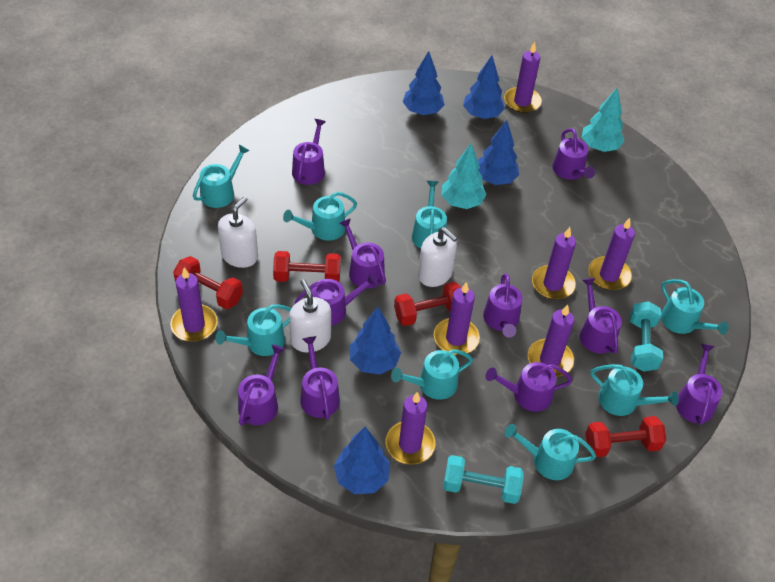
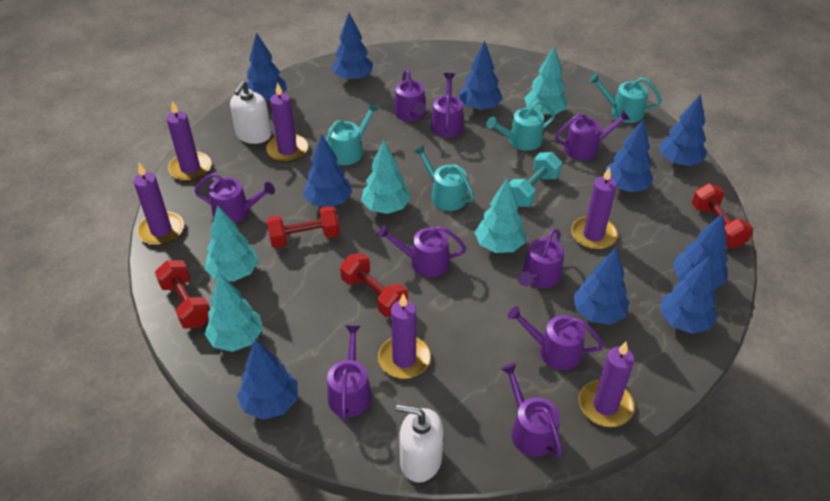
blue tree: 5 -> 10
purple candle: 7 -> 6
purple watering can: 10 -> 9
turquoise dumbbell: 2 -> 1
turquoise tree: 2 -> 5
turquoise watering can: 8 -> 4
white soap dispenser: 3 -> 2

